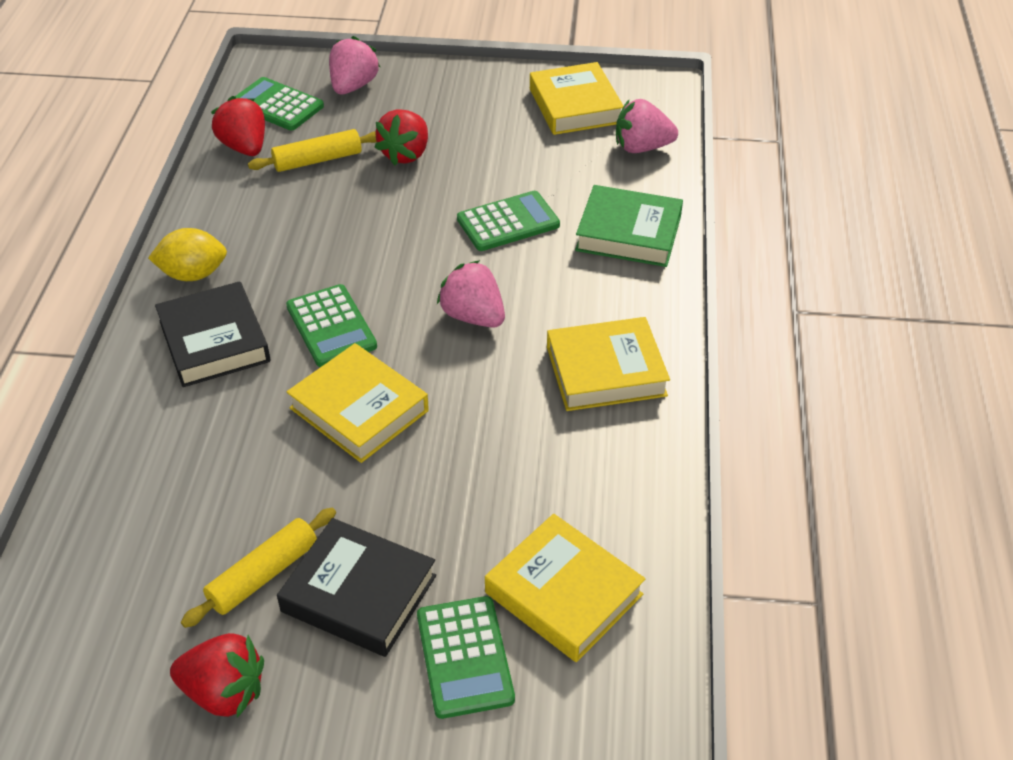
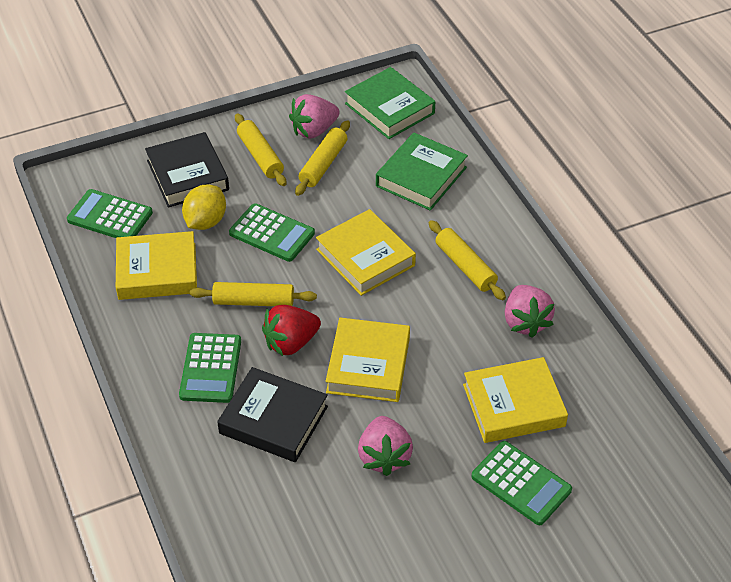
green book: 1 -> 2
red strawberry: 3 -> 1
yellow rolling pin: 2 -> 4

